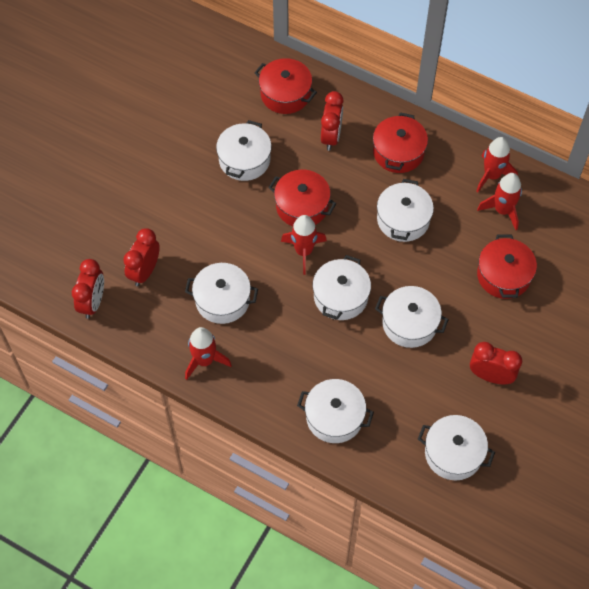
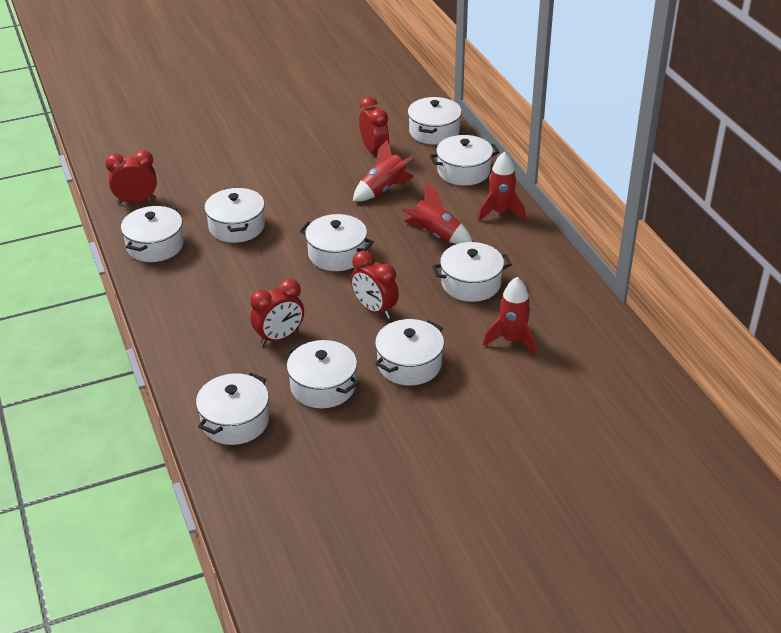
red pot: 4 -> 0
white pot: 7 -> 9

